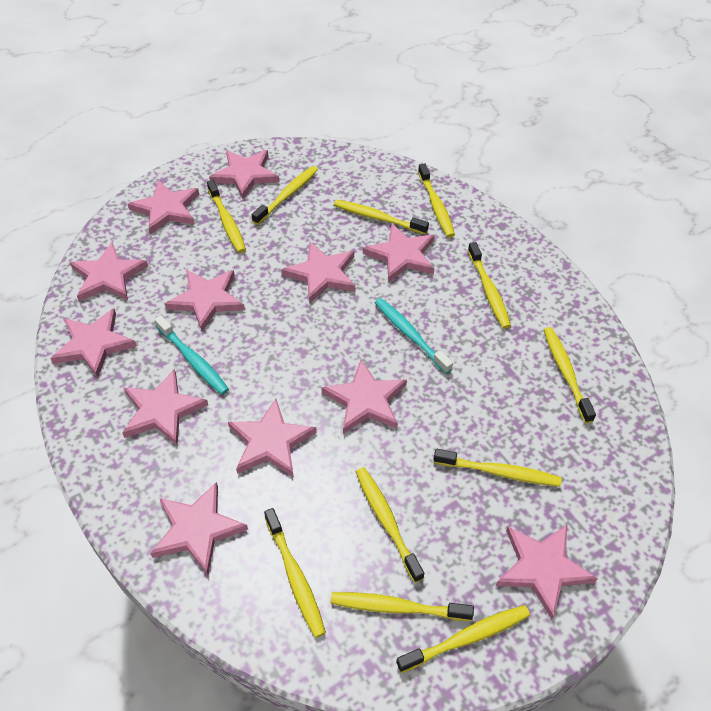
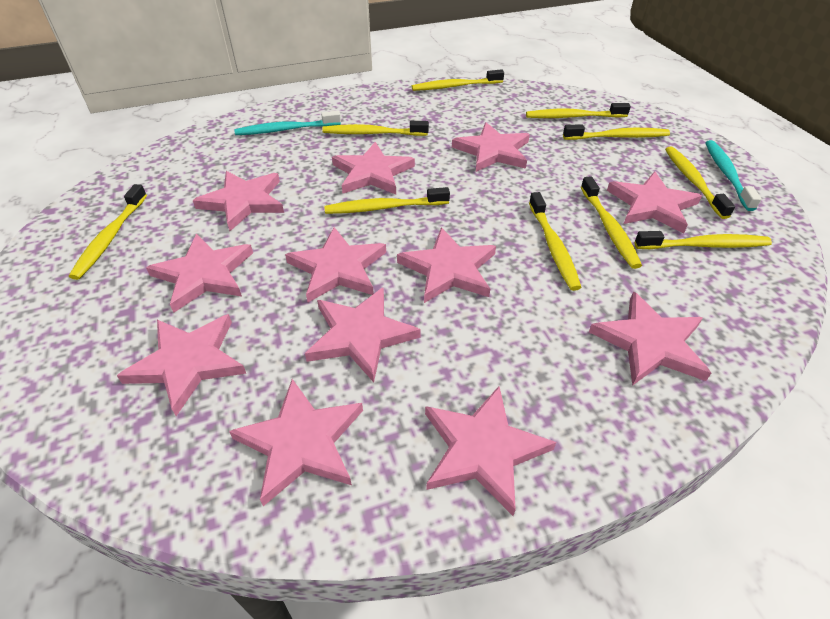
yellow toothbrush: 11 -> 10

